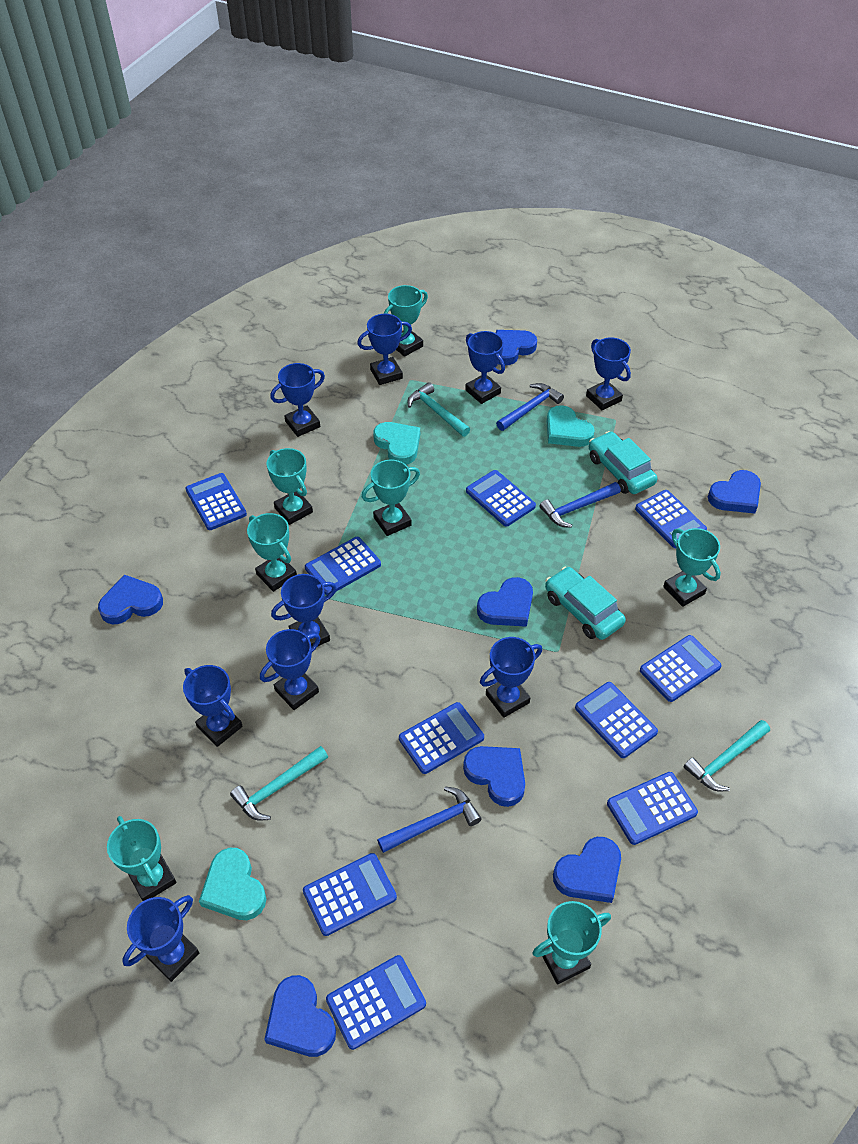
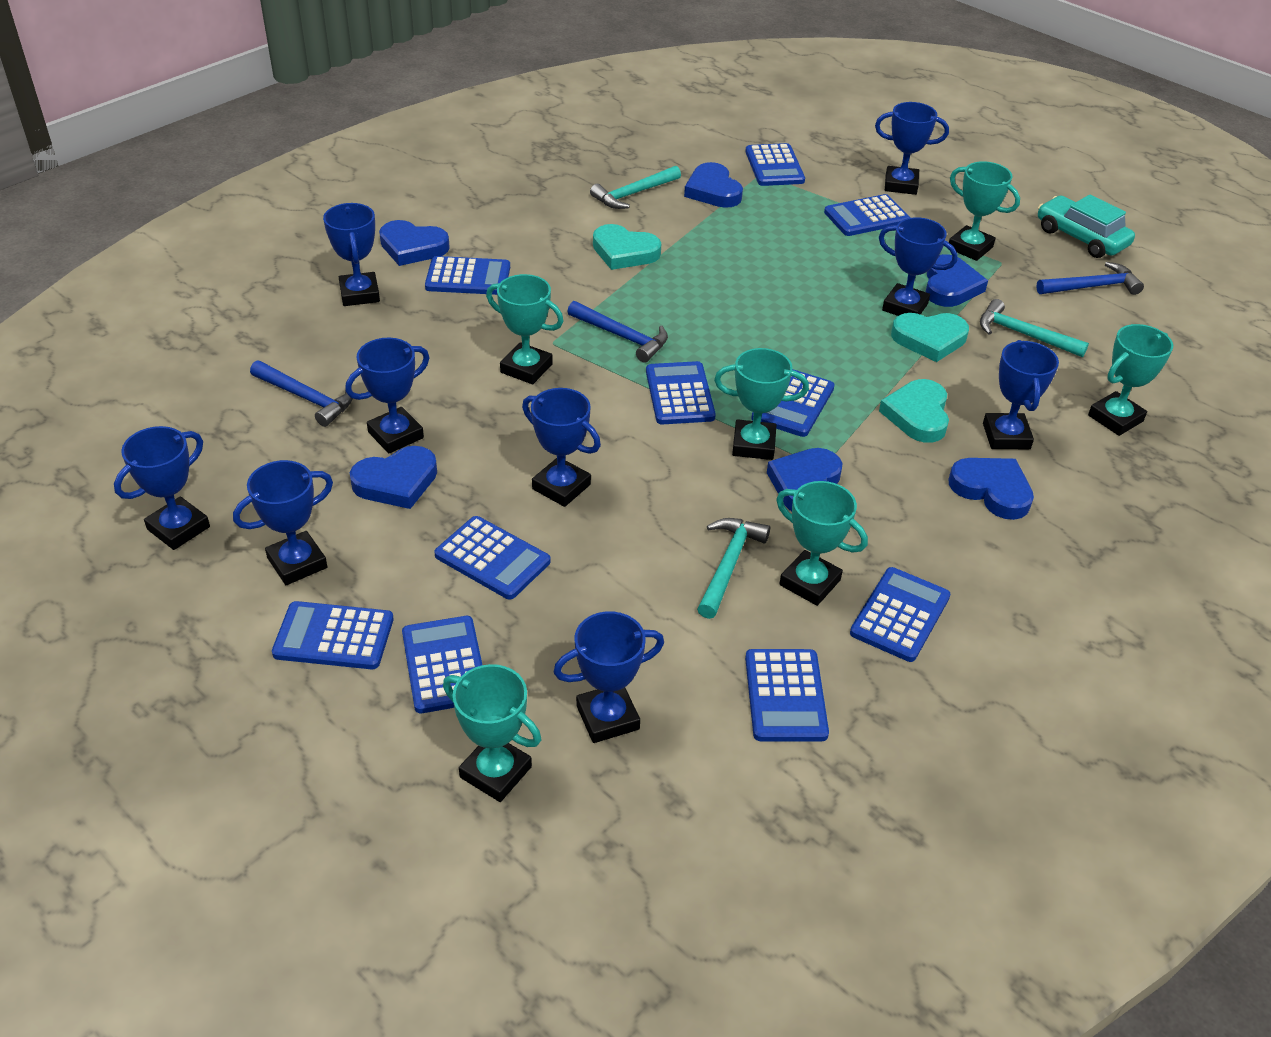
blue heart: 7 -> 6
turquoise car: 2 -> 1
turquoise trophy: 7 -> 6

